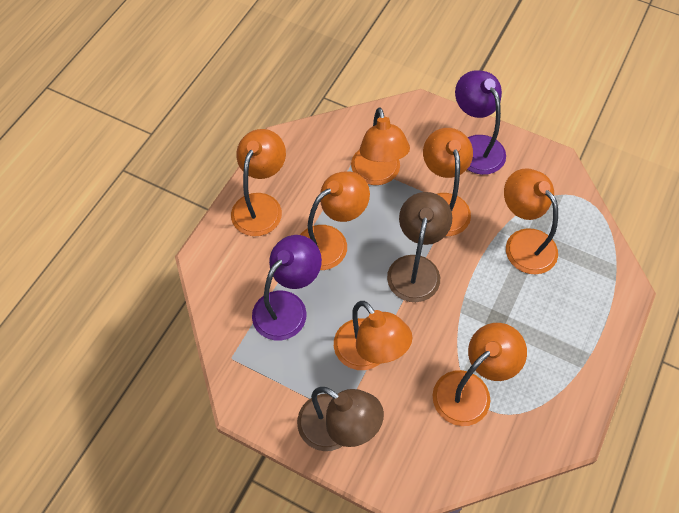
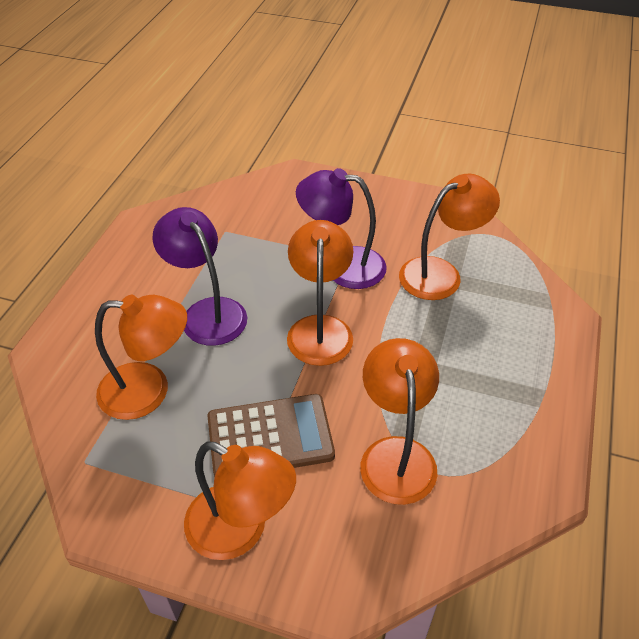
brown calculator: 0 -> 1
brown lamp: 2 -> 0
orange lamp: 7 -> 5

